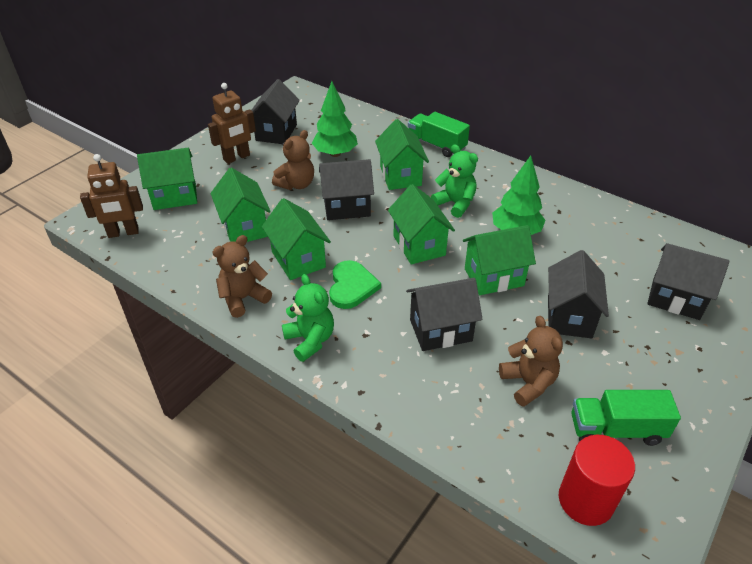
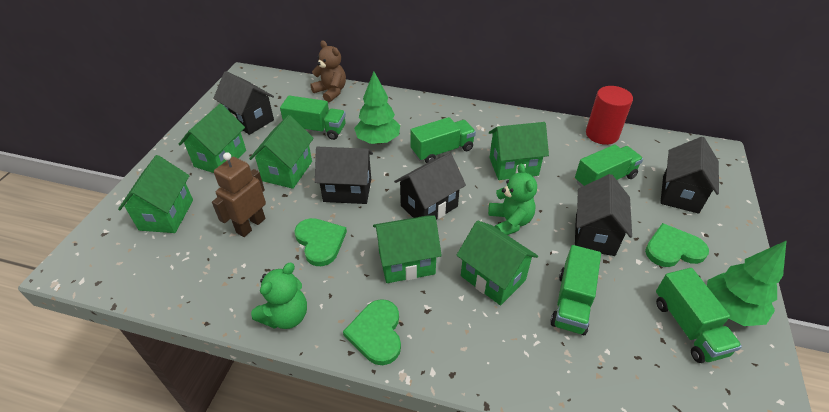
brown robot: 2 -> 1
brown teddy bear: 3 -> 1
green heart: 1 -> 3
green truck: 2 -> 5

